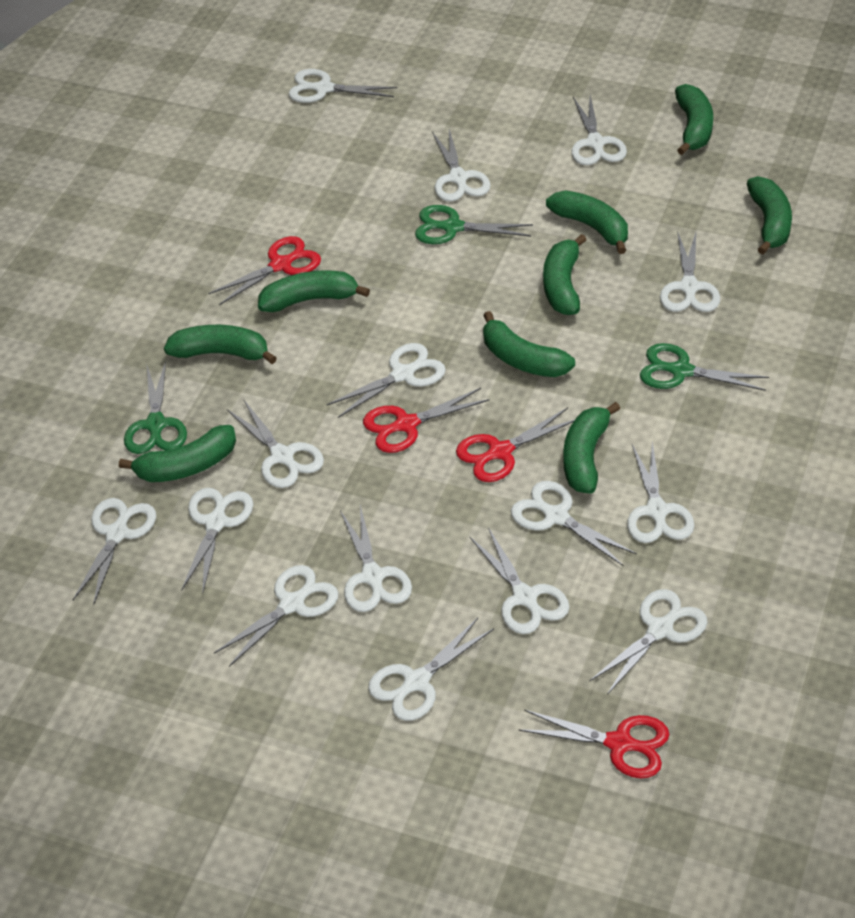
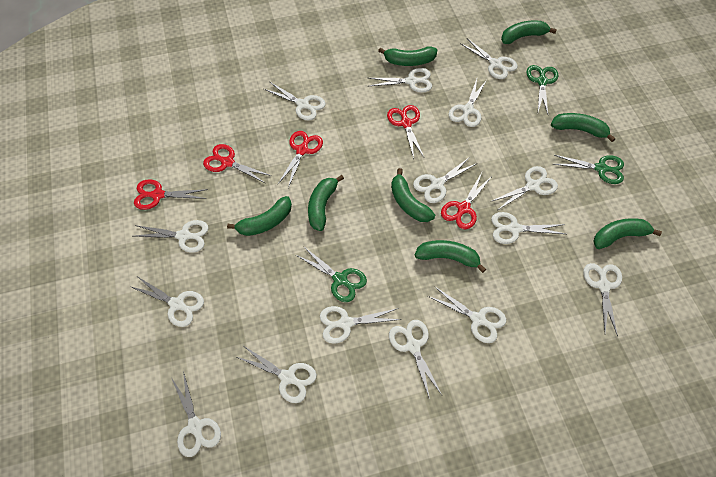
green banana: 9 -> 8
red scissors: 4 -> 5

